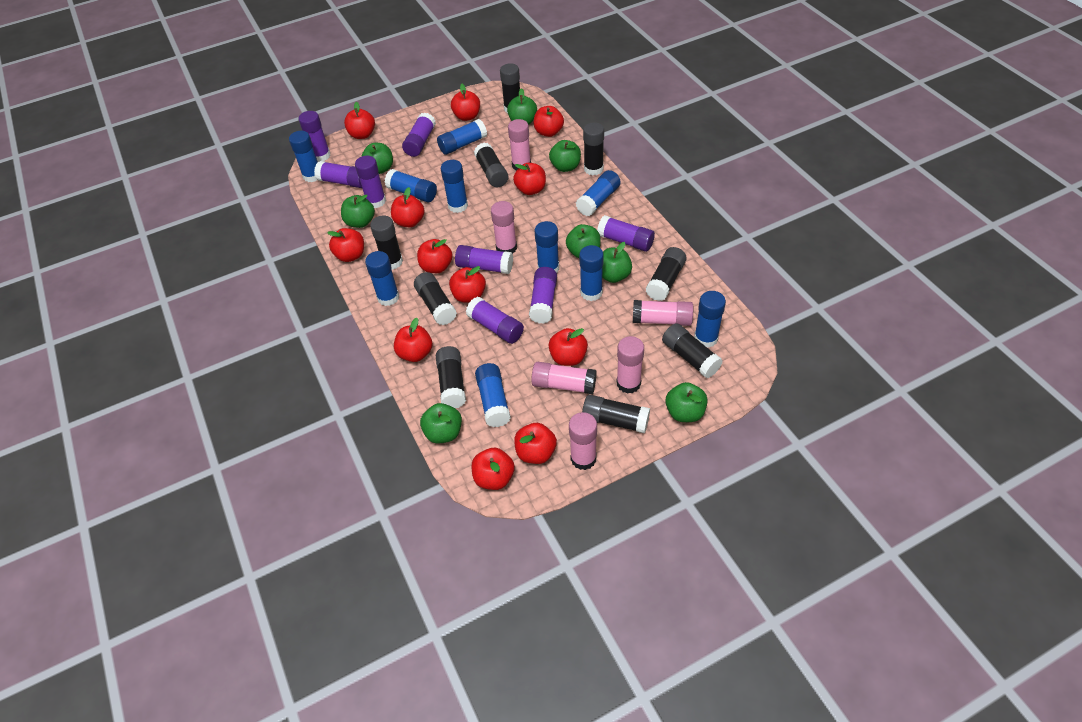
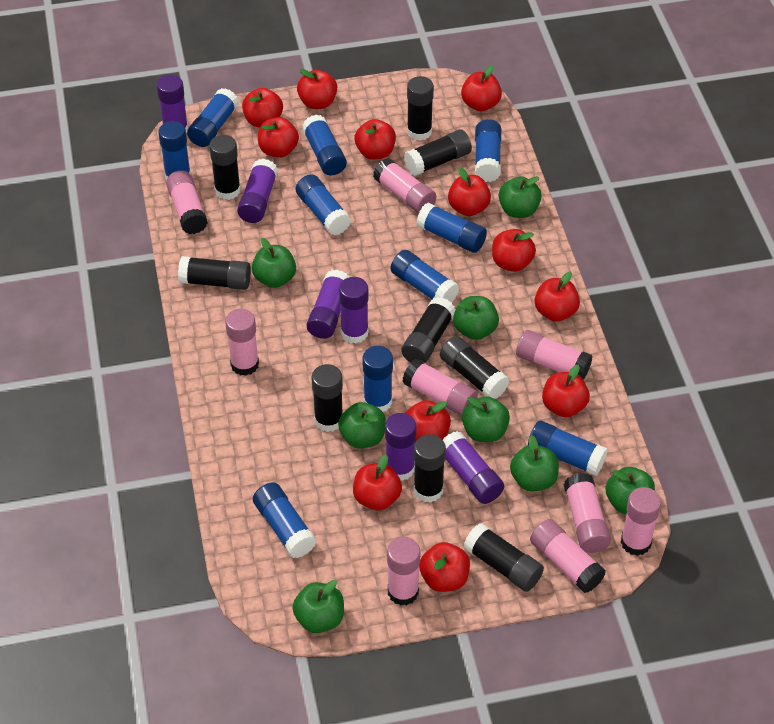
pink glue stick: 6 -> 9
purple glue stick: 8 -> 6

